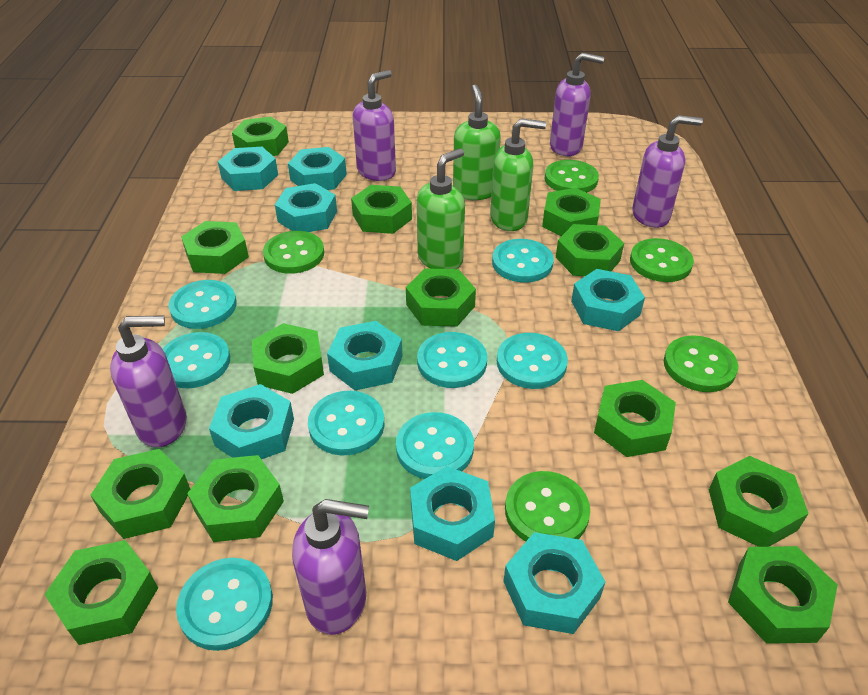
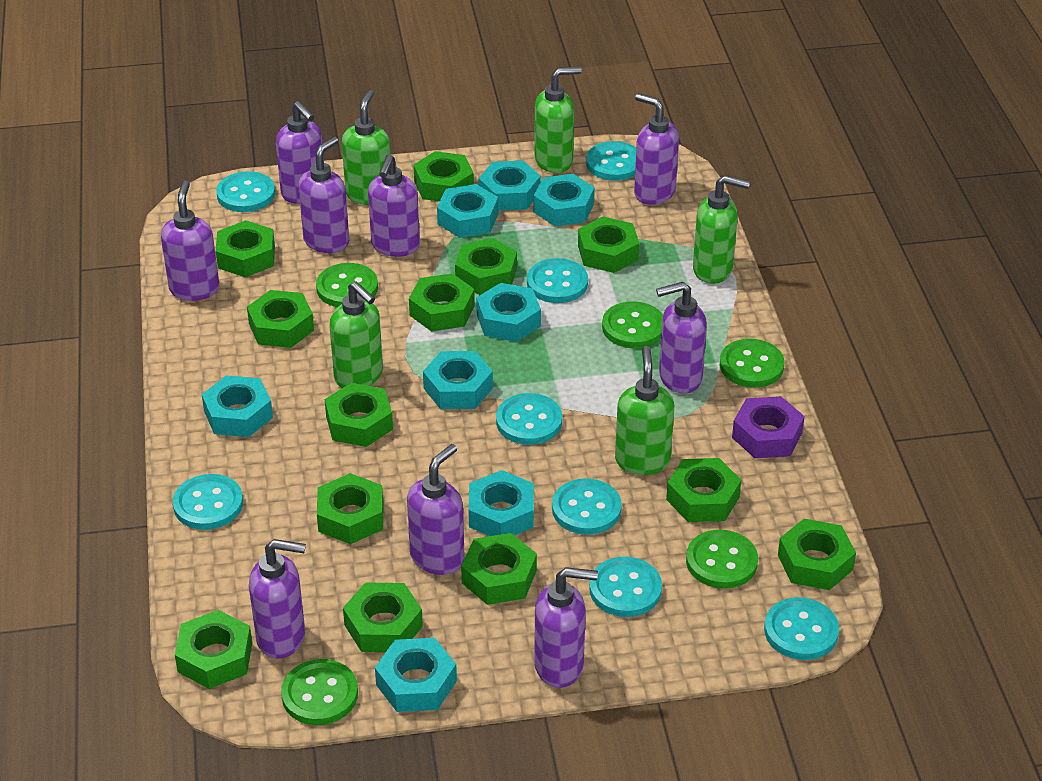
green soap dispenser: 3 -> 5
purple nut: 0 -> 1
purple soap dispenser: 5 -> 9

